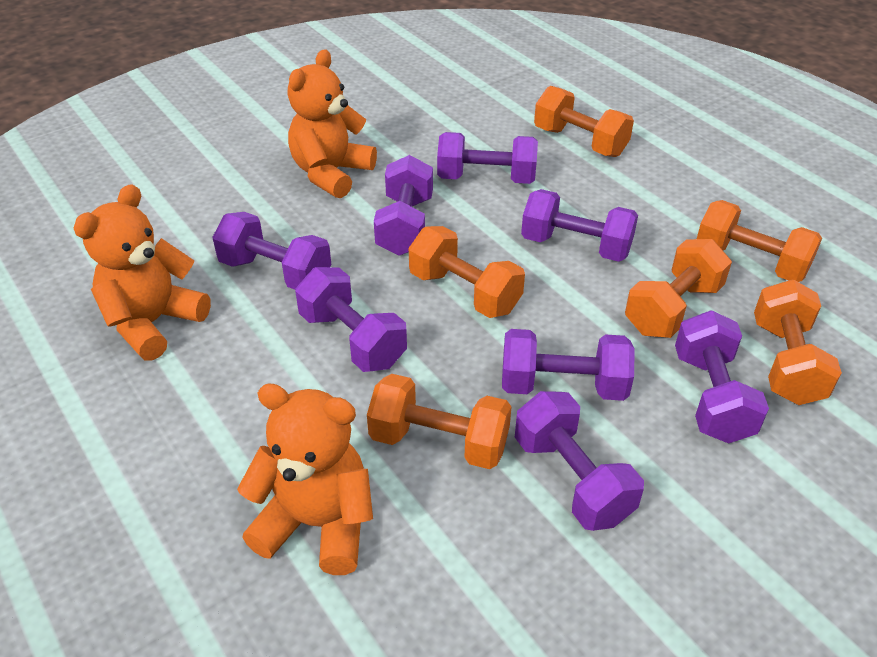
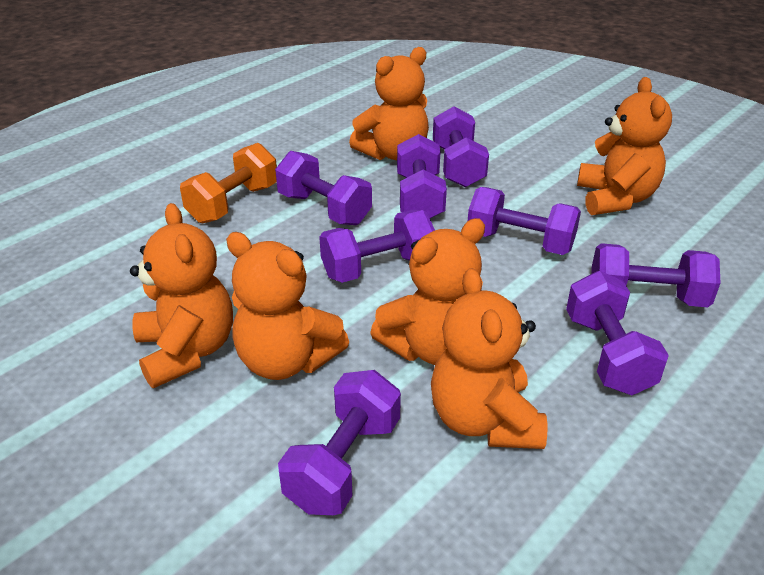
orange dumbbell: 6 -> 1
orange teddy bear: 3 -> 6

